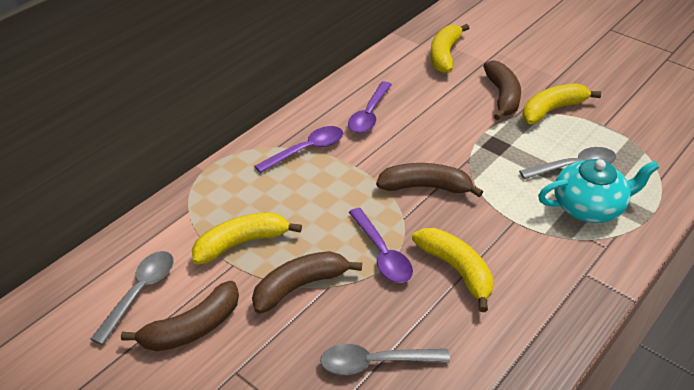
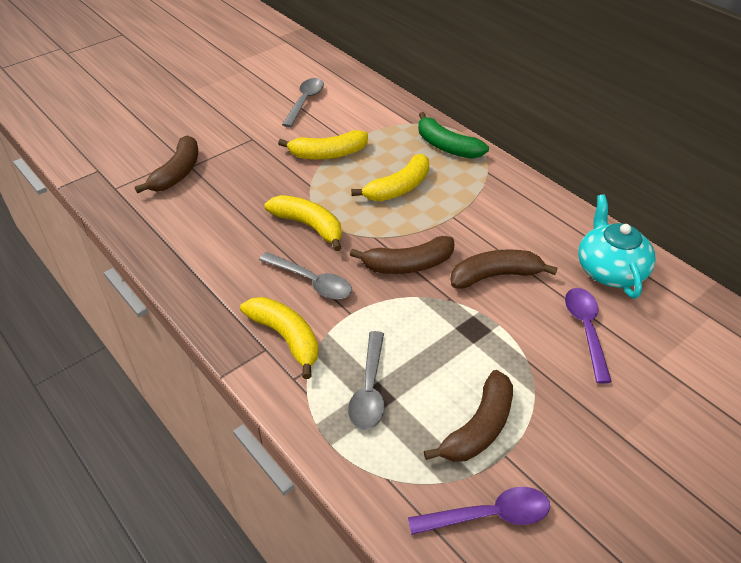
green banana: 0 -> 1
purple spoon: 3 -> 2

